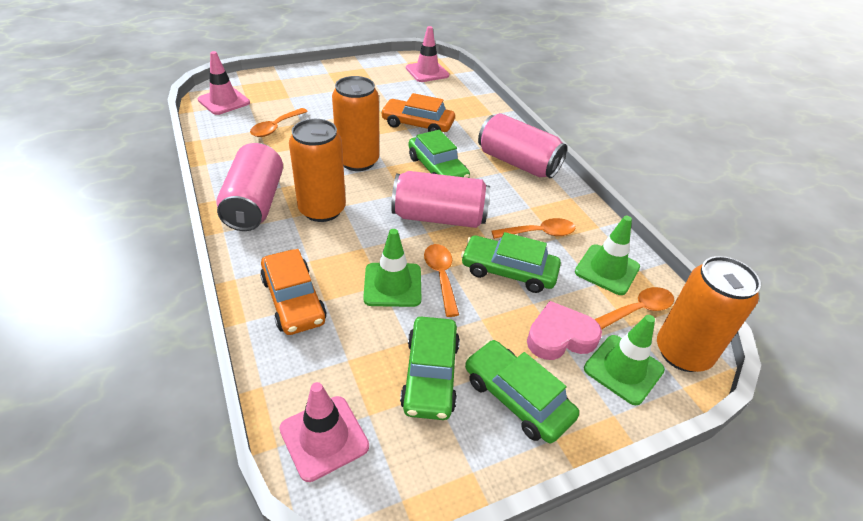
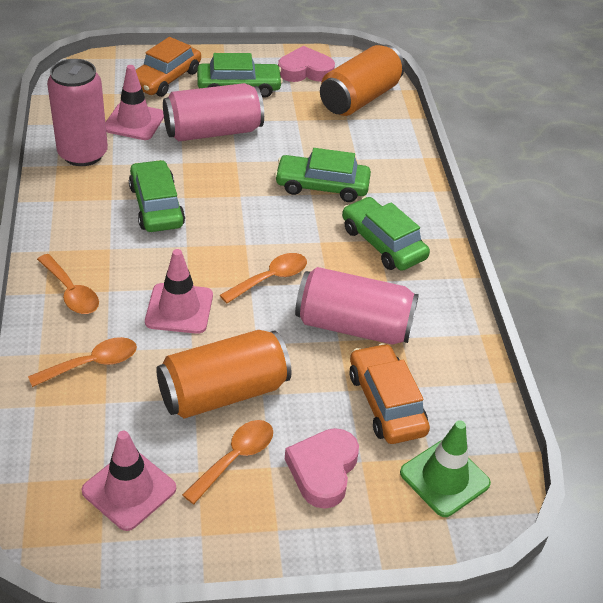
green traffic cone: 3 -> 1
orange can: 3 -> 2
pink heart: 1 -> 2

